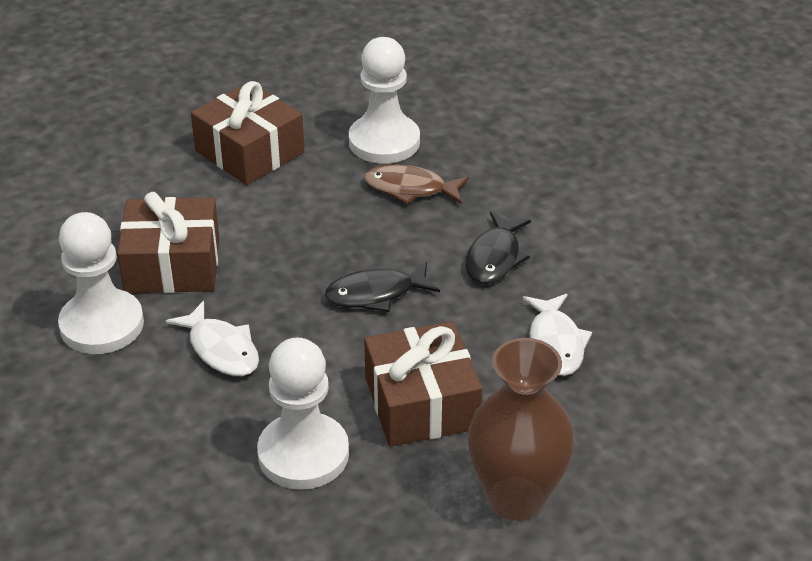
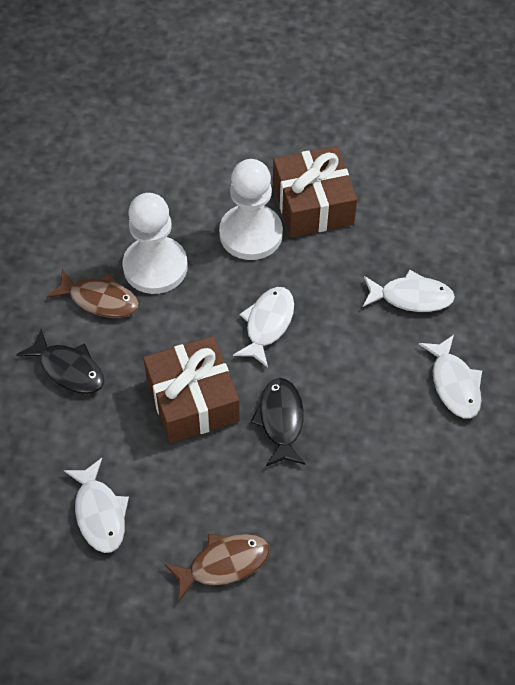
brown fish: 1 -> 2
brown gift: 3 -> 2
brown vase: 1 -> 0
white fish: 2 -> 4
white pawn: 3 -> 2

